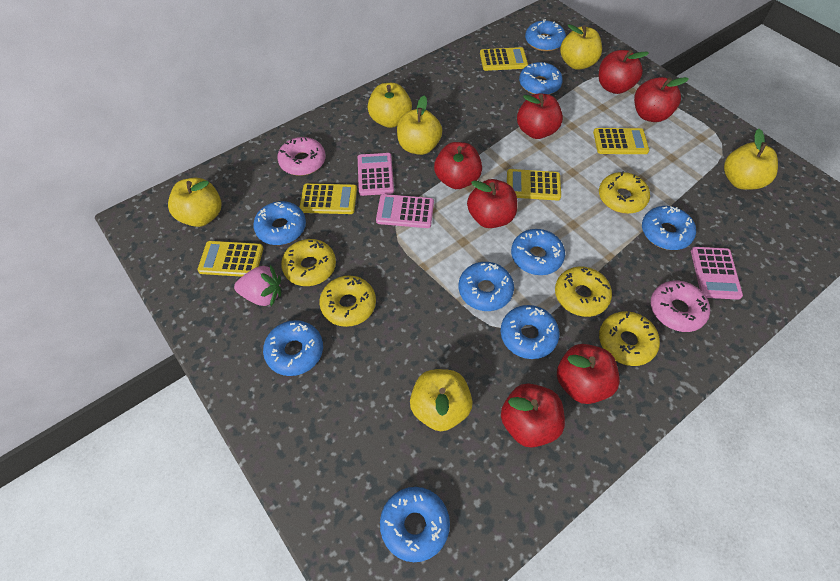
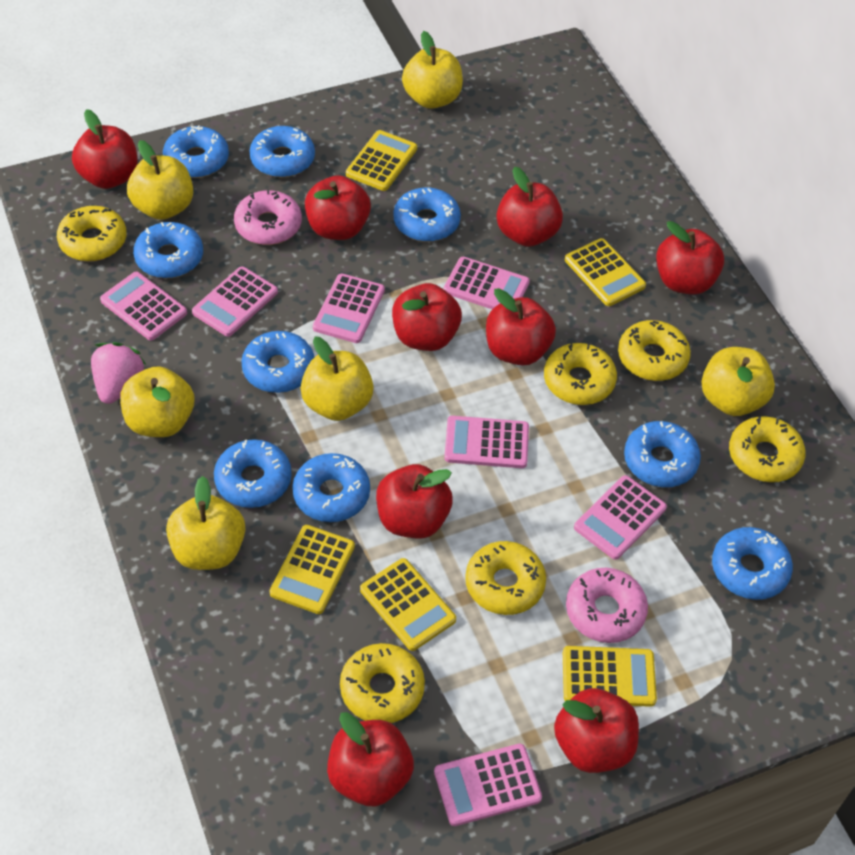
pink calculator: 3 -> 7
red apple: 7 -> 9
yellow donut: 5 -> 6

